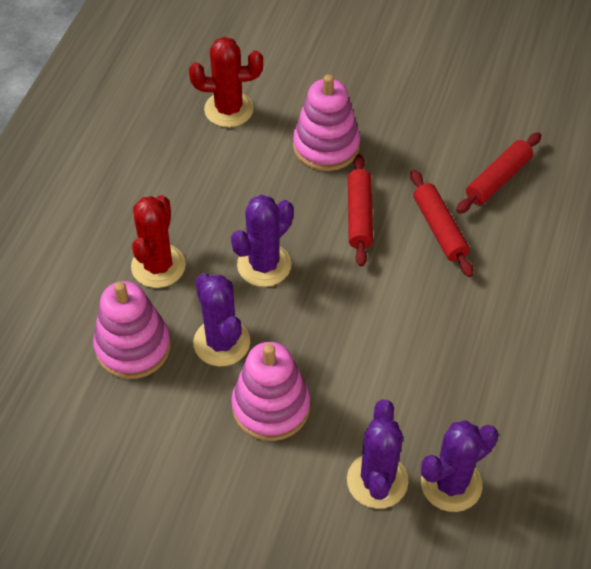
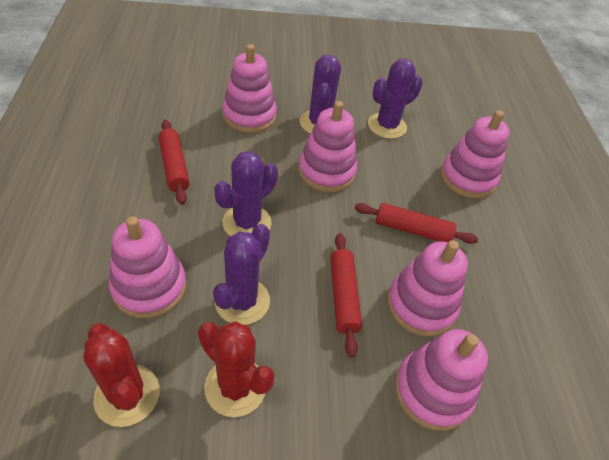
pink stacking toy: 3 -> 6

